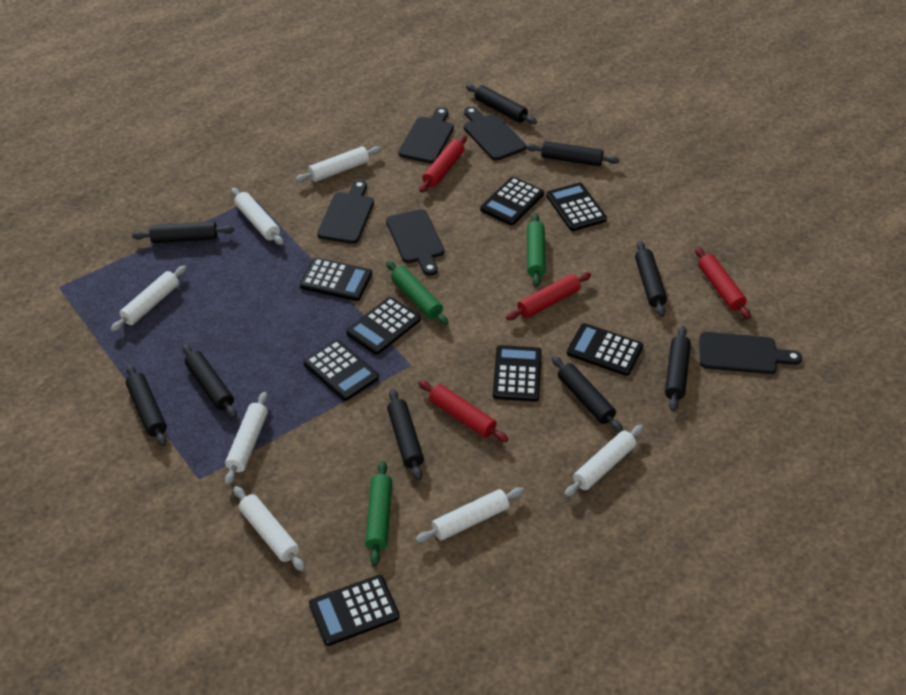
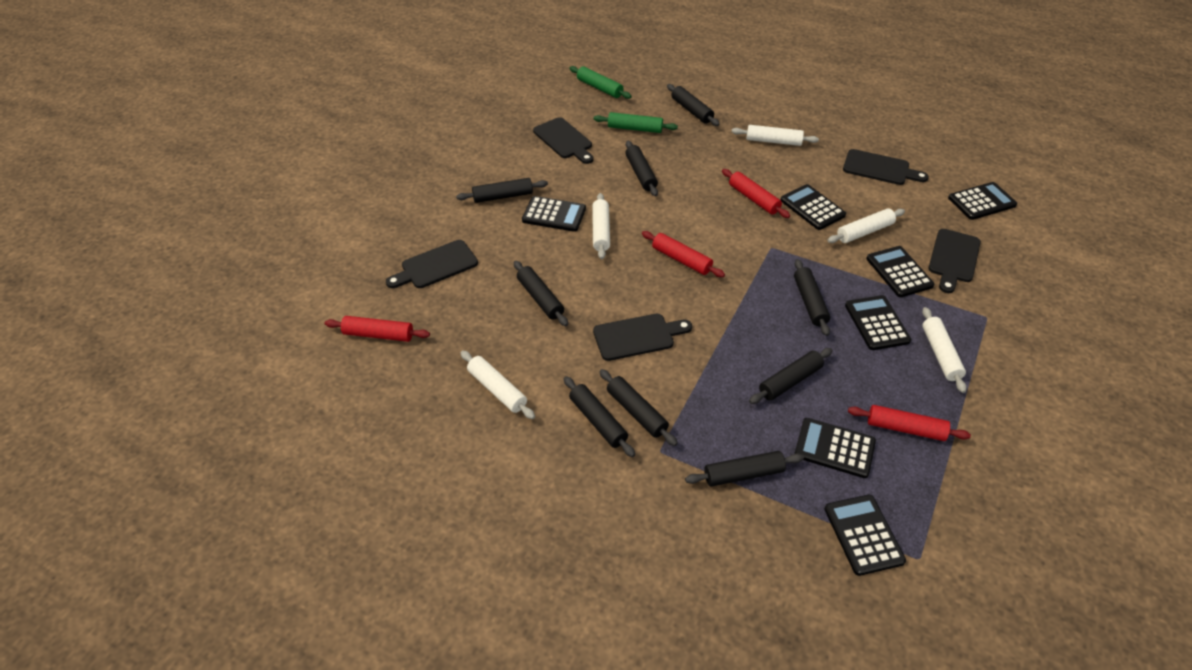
black calculator: 8 -> 7
green rolling pin: 3 -> 2
white rolling pin: 7 -> 5

